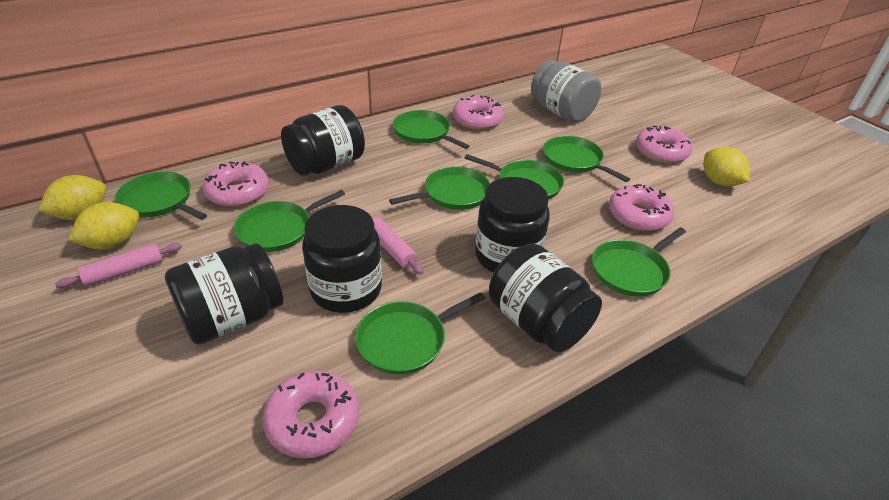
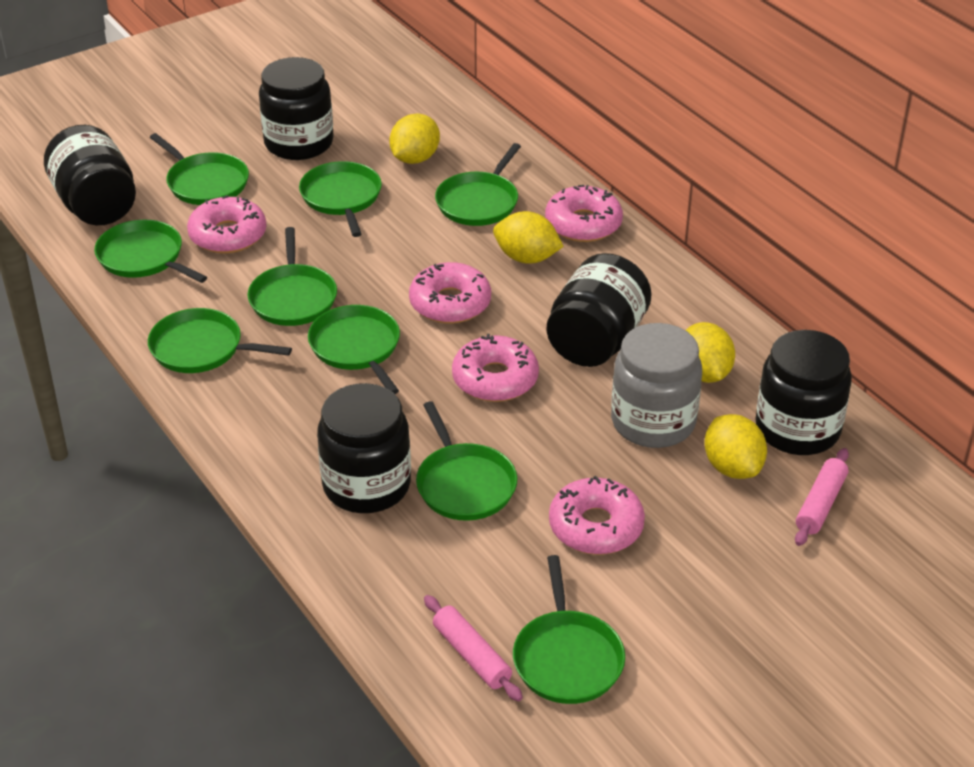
green pan: 8 -> 9
yellow lemon: 3 -> 4

